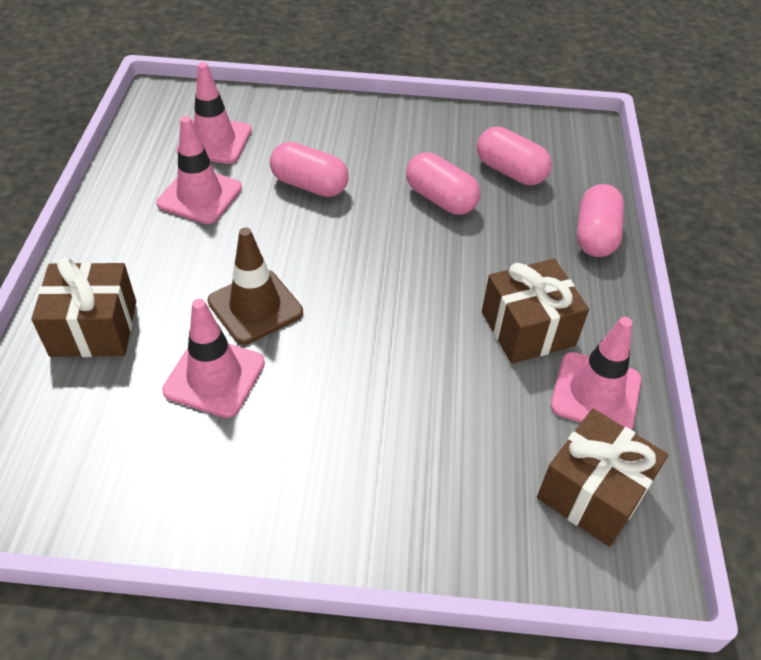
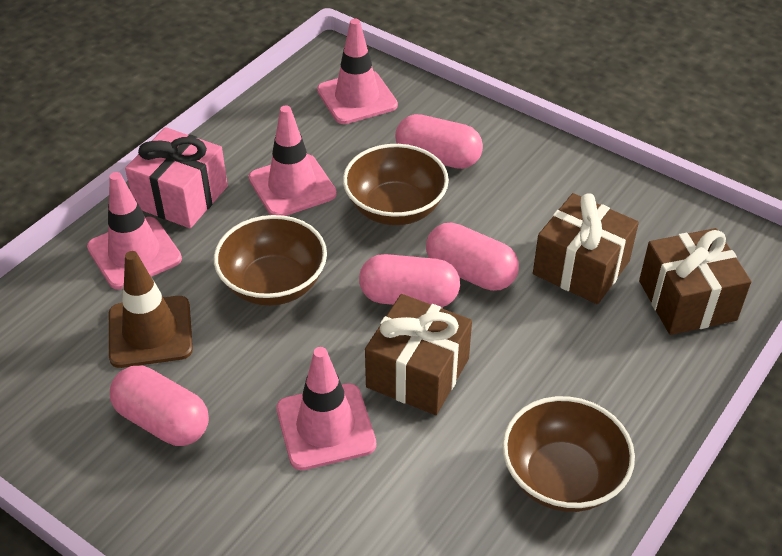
brown bowl: 0 -> 3
pink gift: 0 -> 1

